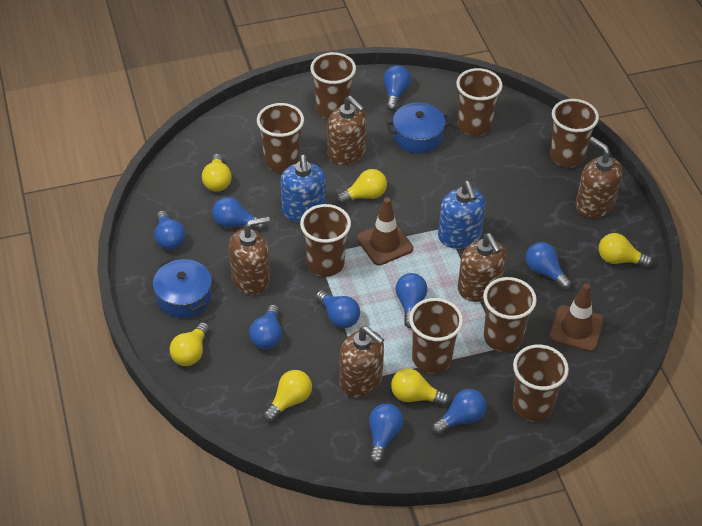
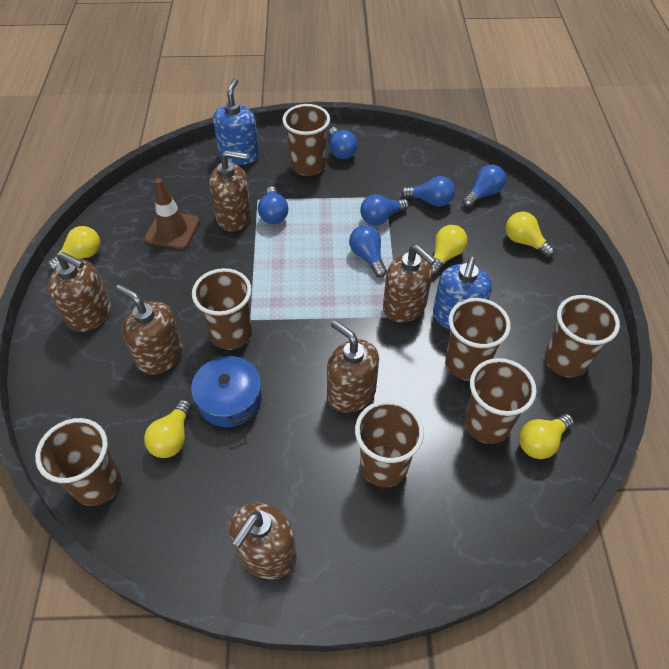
blue light bulb: 9 -> 6
blue pot: 2 -> 1
brown cup: 8 -> 7
brown soap dispenser: 5 -> 6
brown traffic cone: 2 -> 1
yellow light bulb: 6 -> 5

